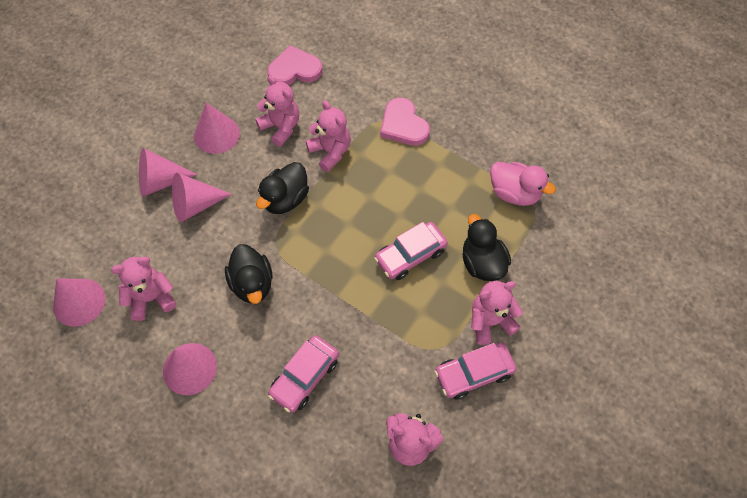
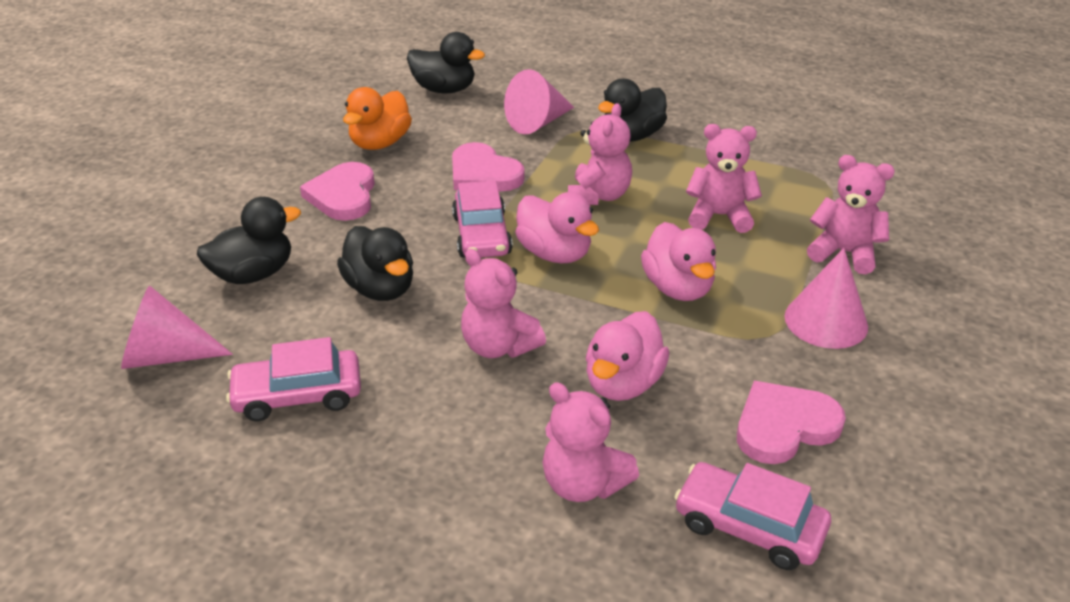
black duck: 3 -> 4
orange duck: 0 -> 1
pink cone: 5 -> 3
pink duck: 1 -> 3
pink heart: 2 -> 3

